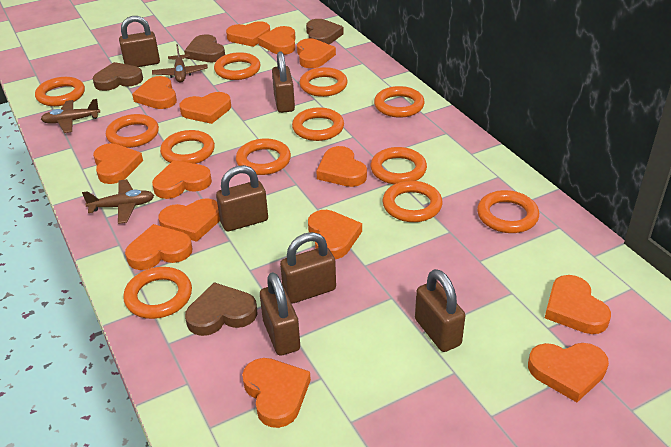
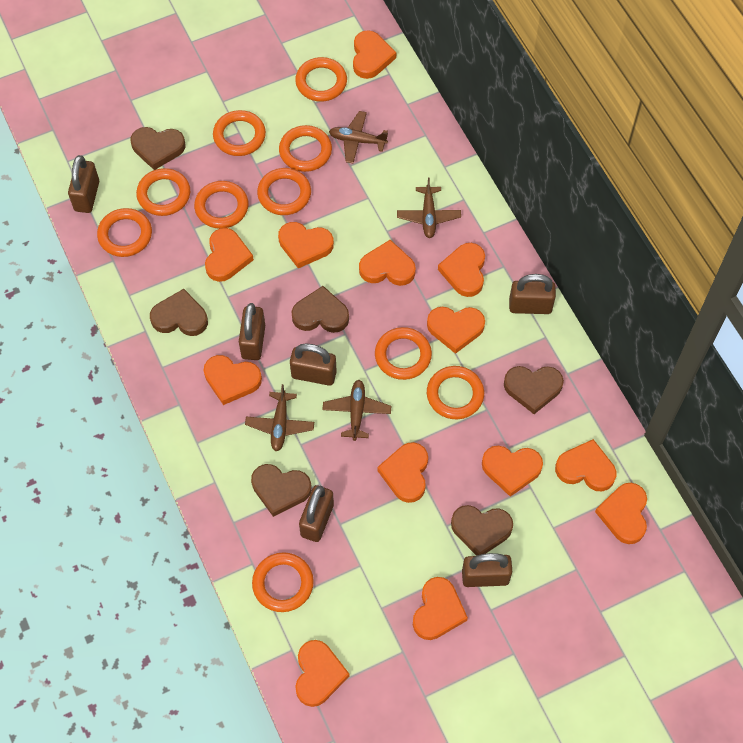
brown heart: 4 -> 6
brown plane: 3 -> 4
orange heart: 14 -> 13
orange ring: 12 -> 10

